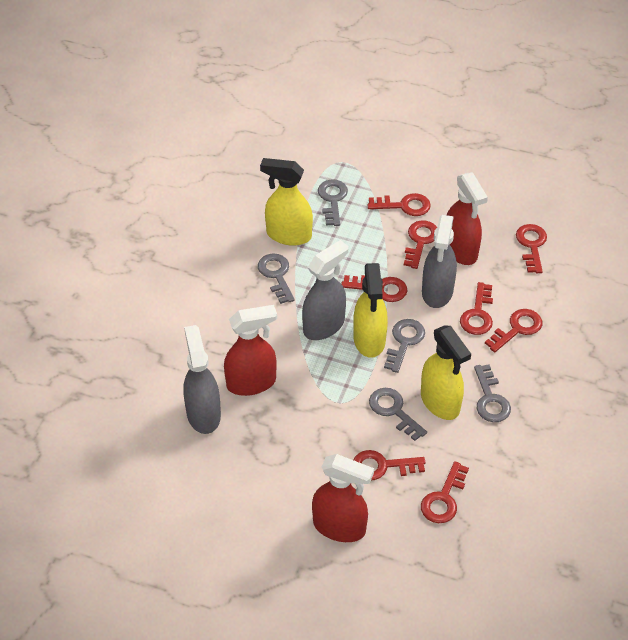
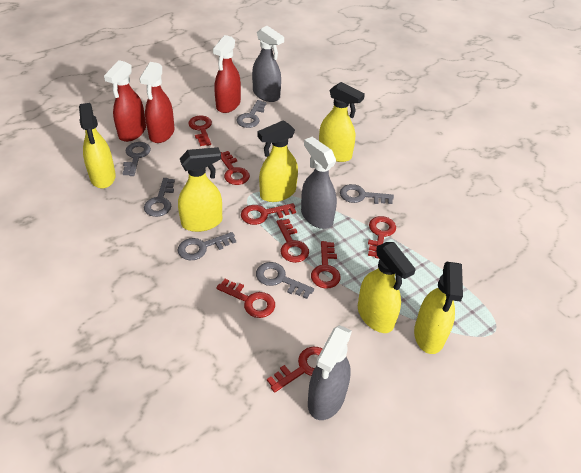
grey key: 5 -> 6
yellow spray bottle: 3 -> 6

